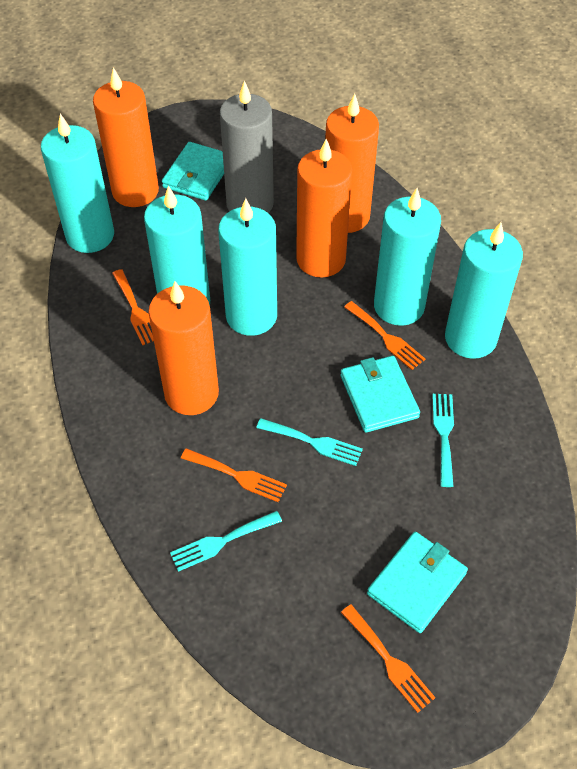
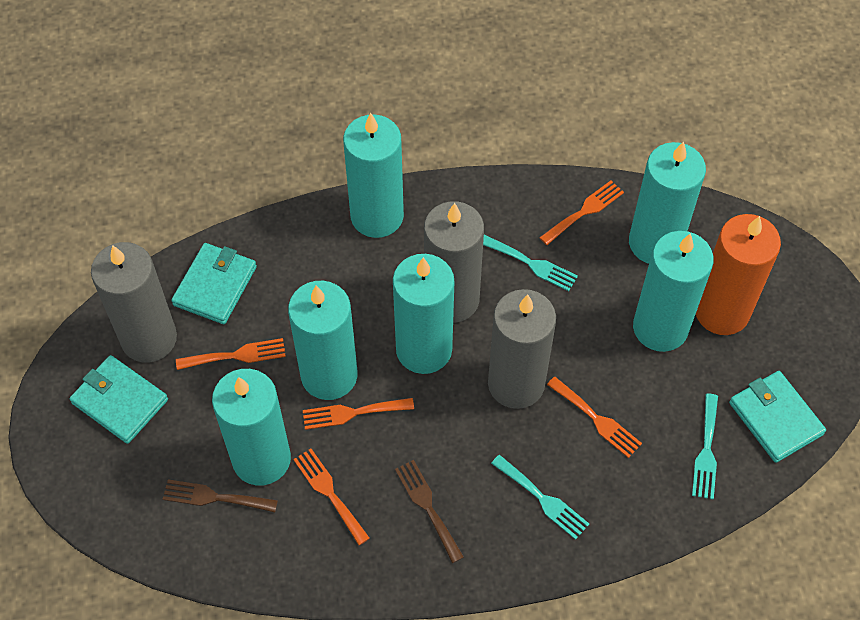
brown fork: 0 -> 2
grey candle: 1 -> 3
orange candle: 4 -> 1
orange fork: 4 -> 5
turquoise candle: 5 -> 6

